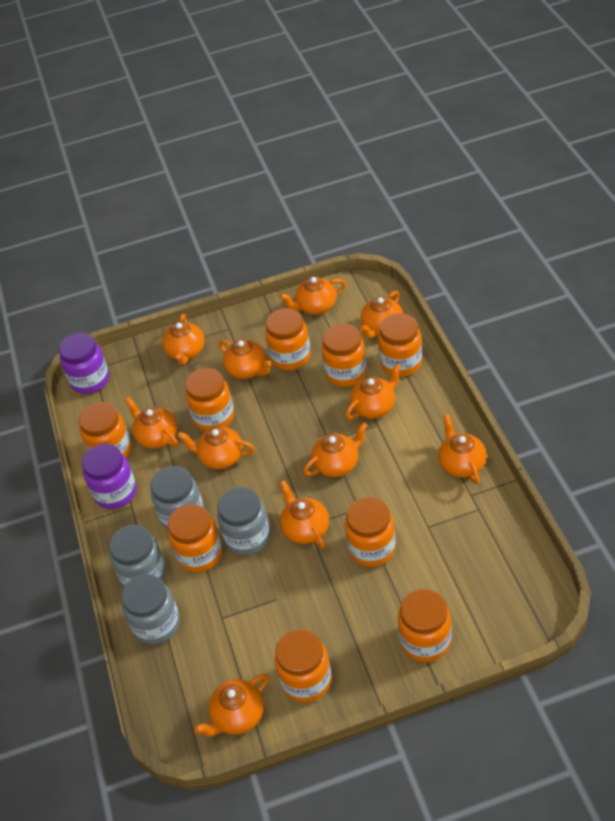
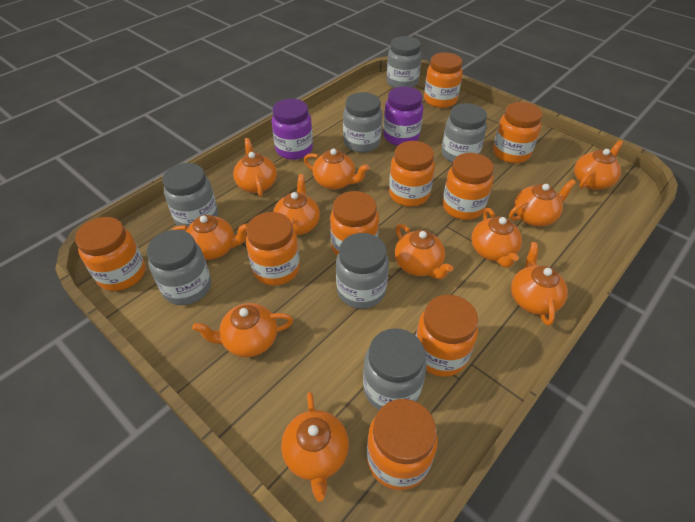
grey jar: 4 -> 7

